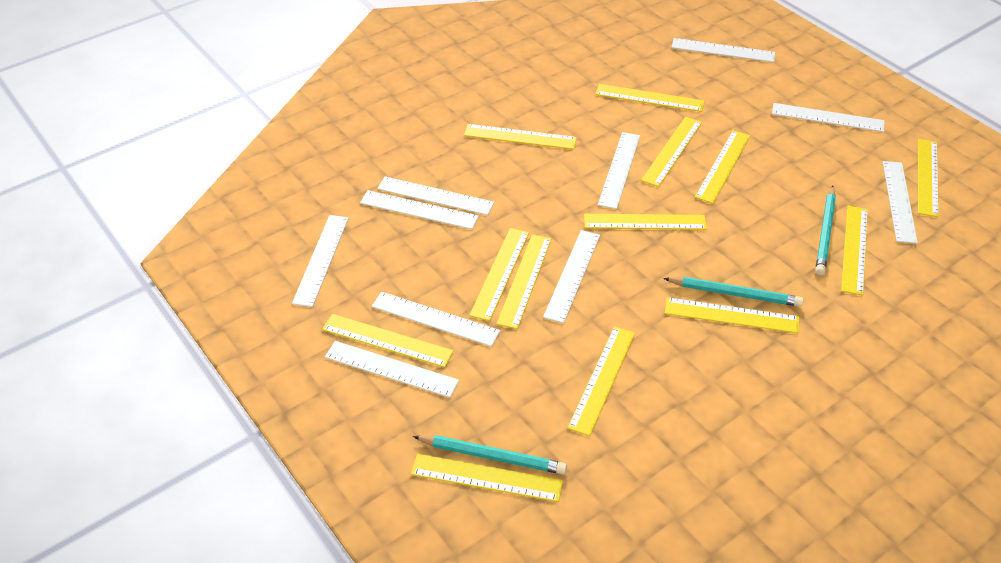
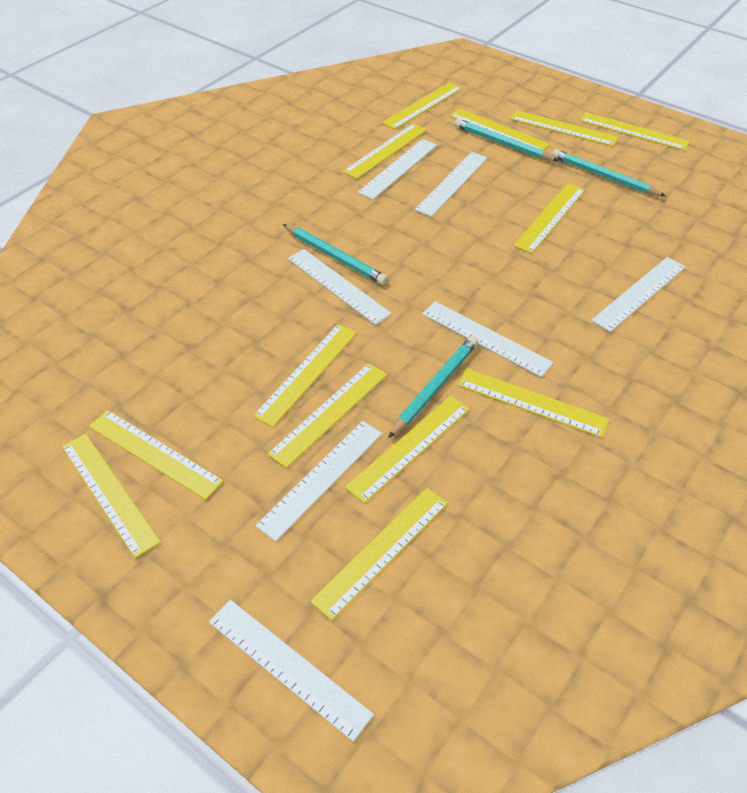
turquoise pencil: 3 -> 4
white ruler: 10 -> 7

